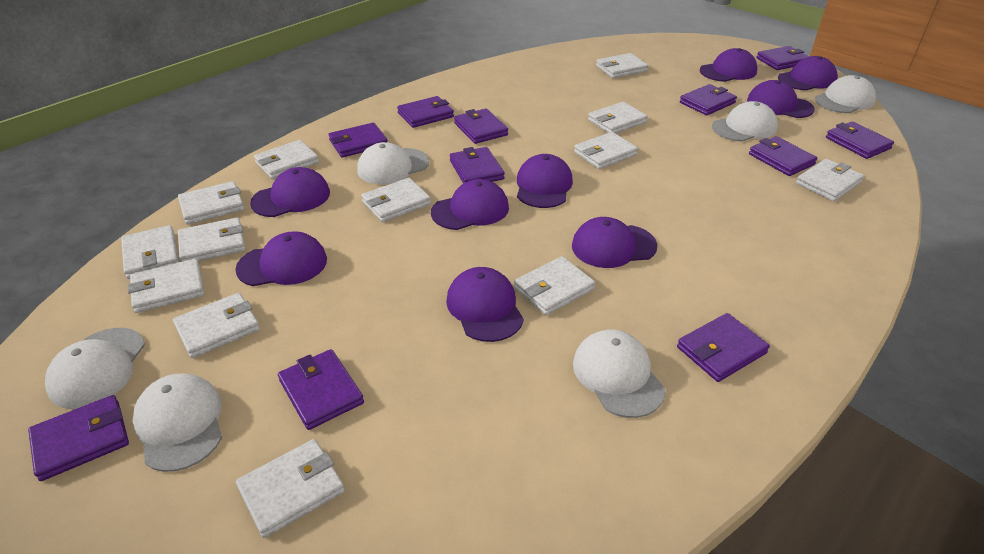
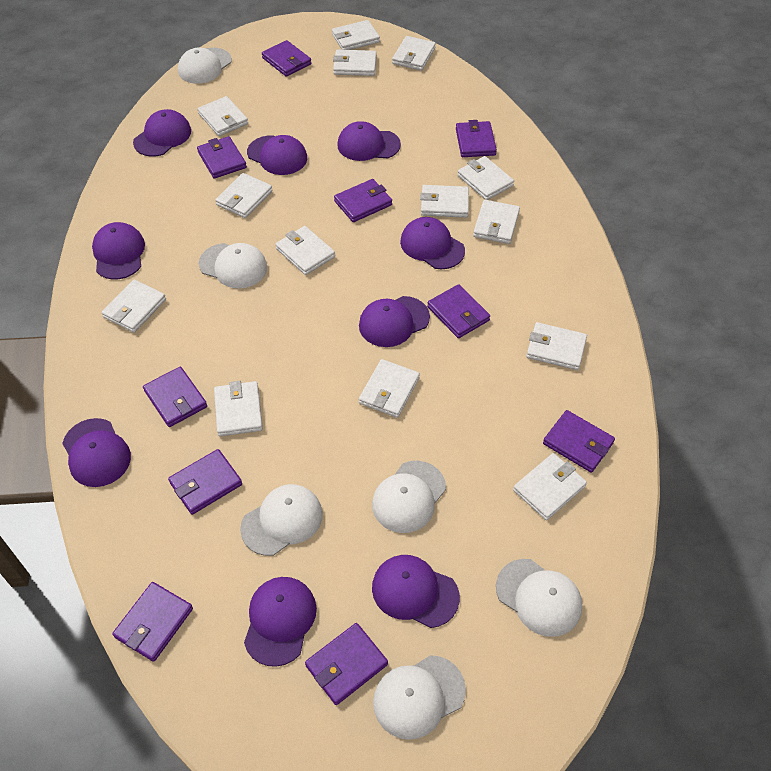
purple wallet: 11 -> 10
white wallet: 13 -> 14

